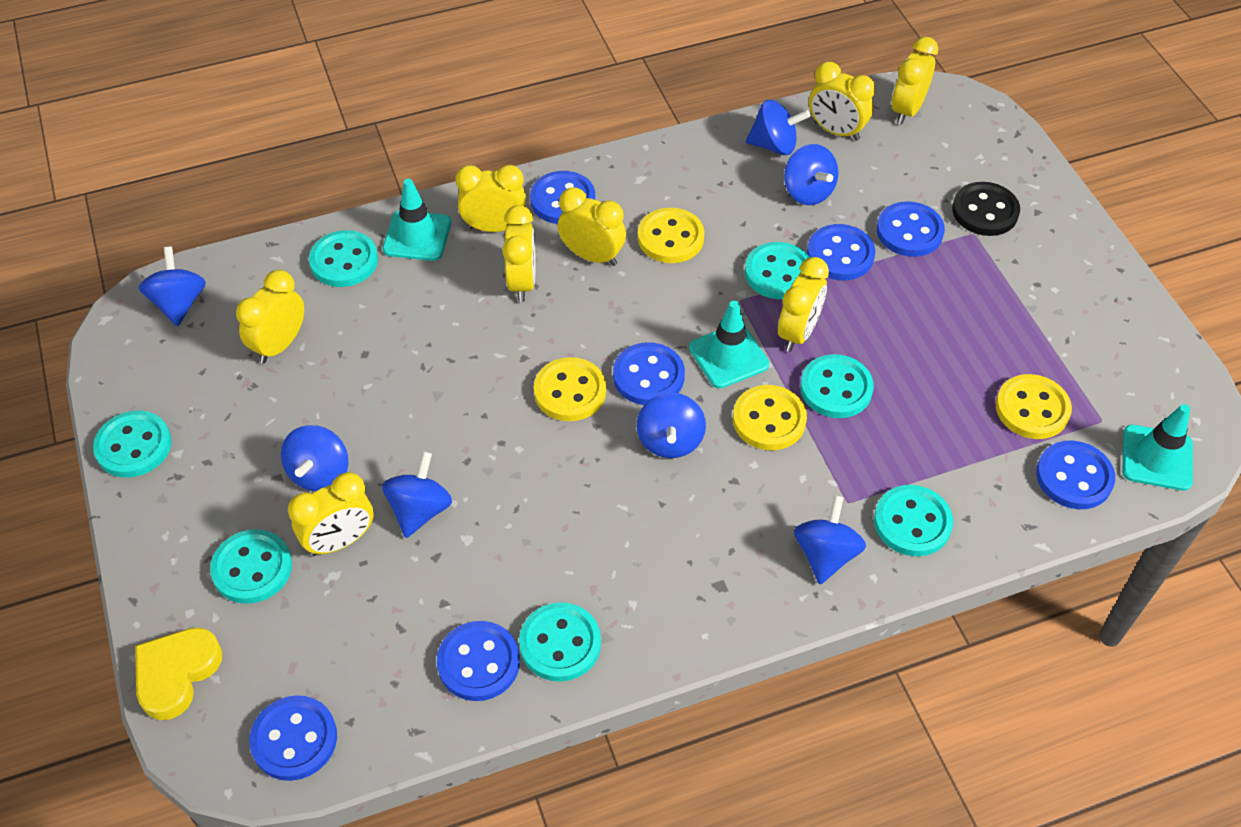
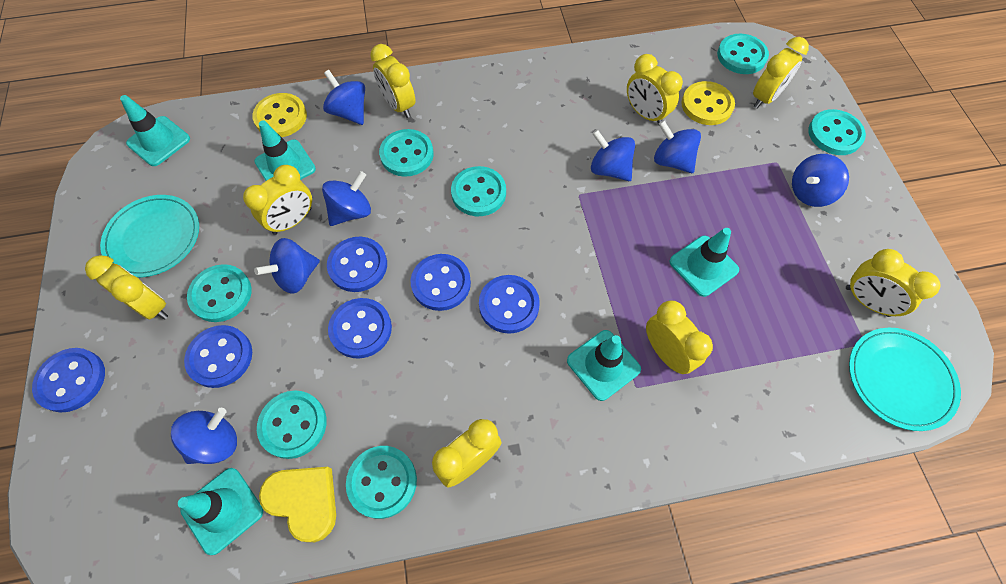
black button: 1 -> 0
blue button: 7 -> 6
turquoise plate: 0 -> 2
turquoise traffic cone: 3 -> 5
yellow button: 4 -> 2

